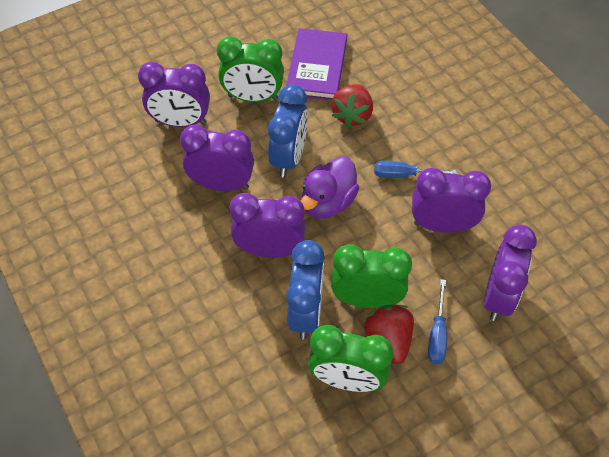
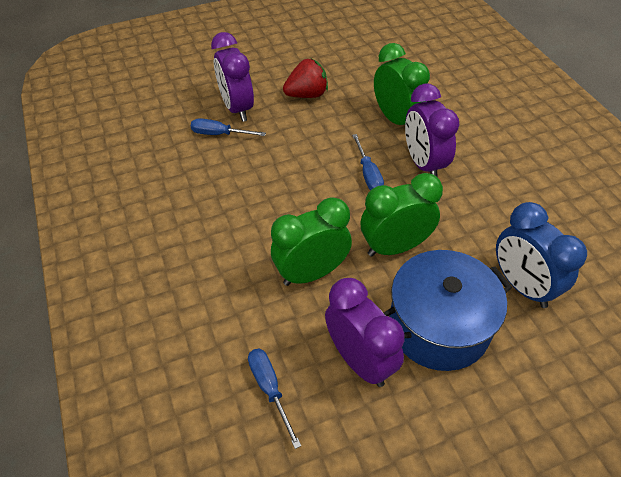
blue clock: 2 -> 1
blue pot: 0 -> 1
blue screwdriver: 2 -> 3
purple book: 1 -> 0
purple clock: 5 -> 3
purple duck: 1 -> 0
red strawberry: 2 -> 1

